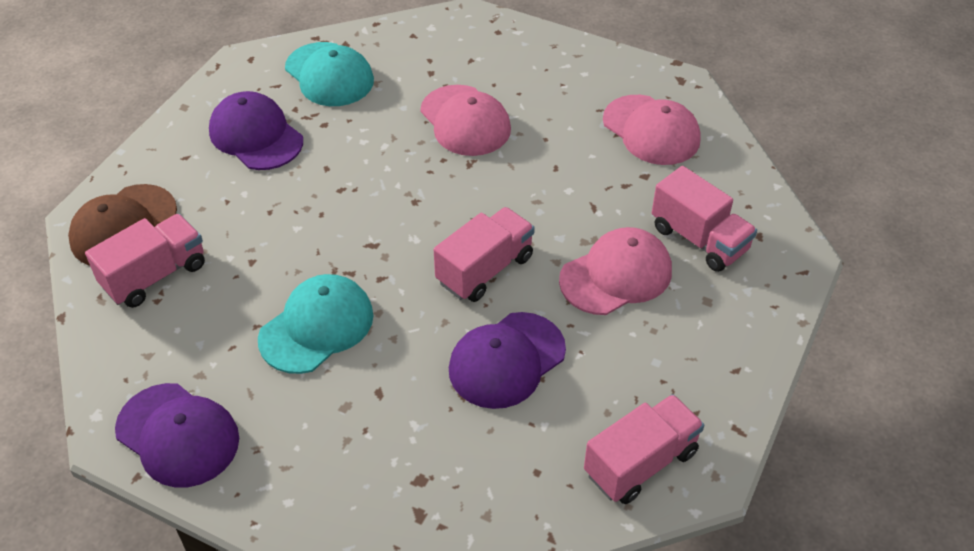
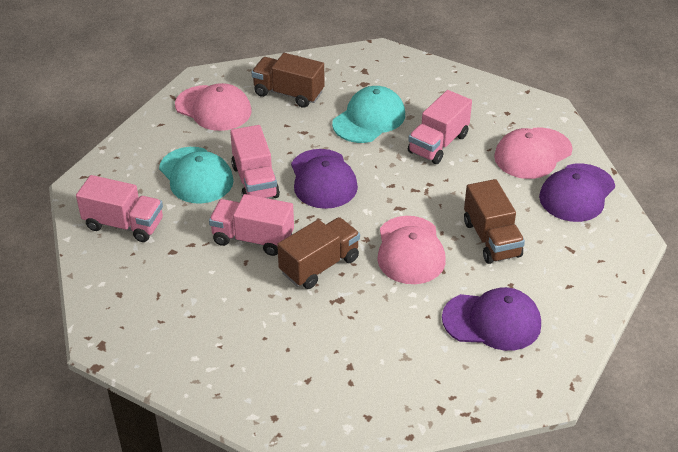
brown cap: 1 -> 0
brown truck: 0 -> 3

